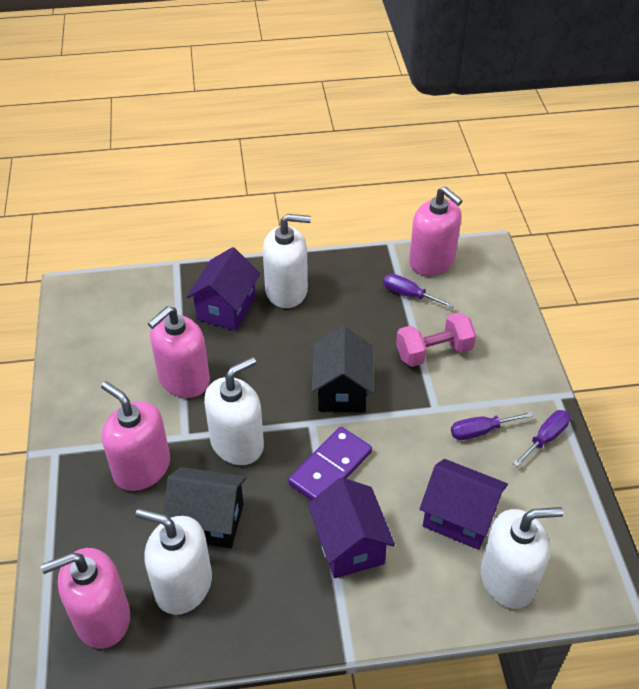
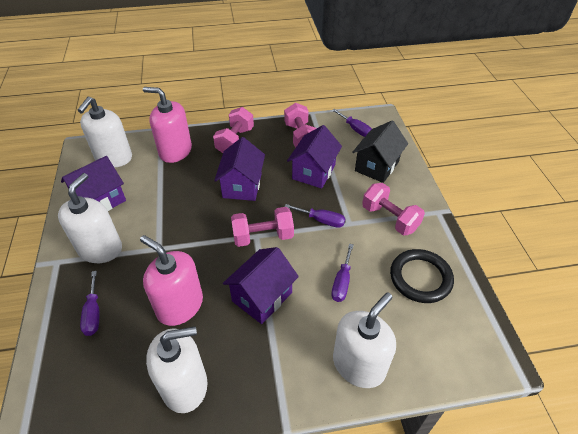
black house: 2 -> 1
black ring: 0 -> 1
pink dumbbell: 1 -> 4
pink soap dispenser: 4 -> 2
purple domino: 1 -> 0
purple house: 3 -> 4
purple screwdriver: 3 -> 4

